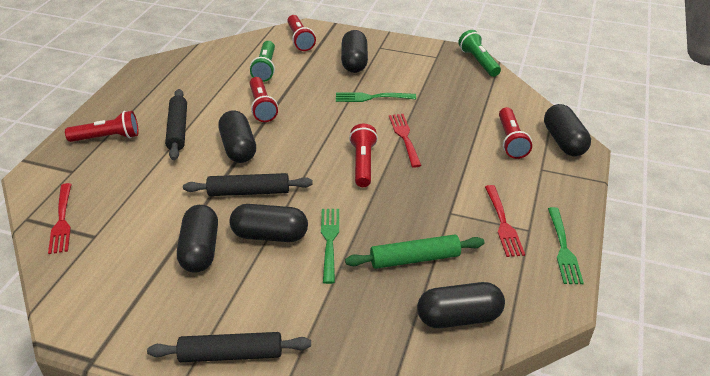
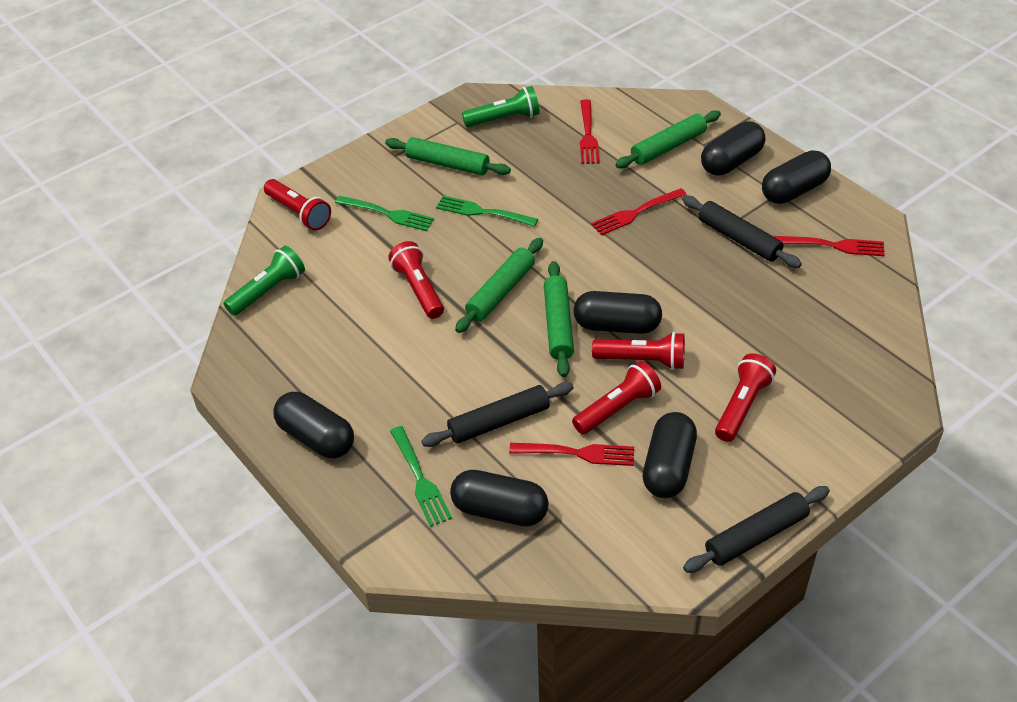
green rolling pin: 1 -> 4
red fork: 3 -> 4

